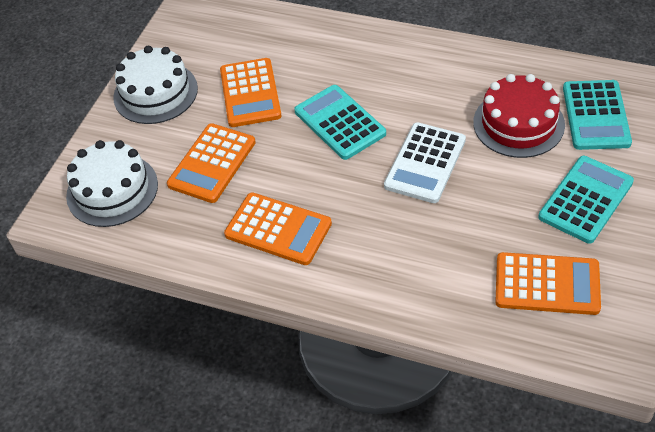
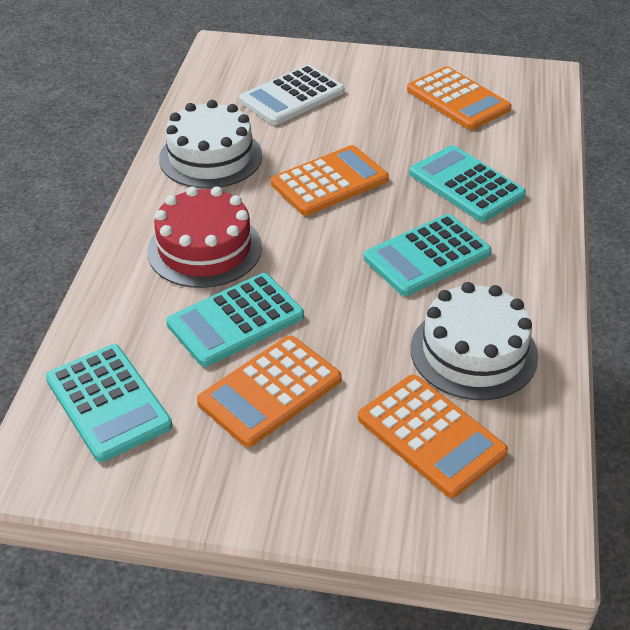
turquoise calculator: 3 -> 4

